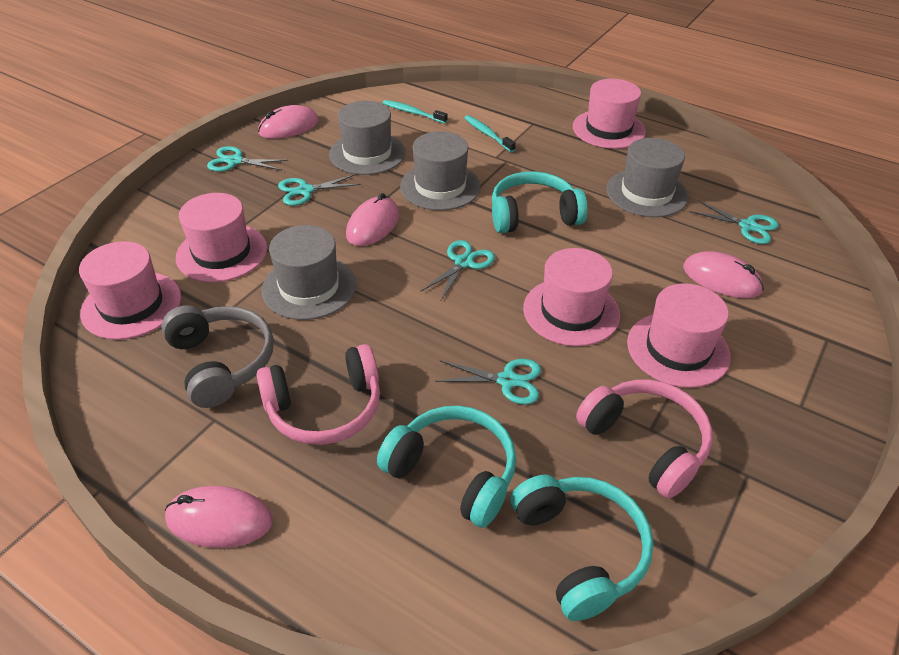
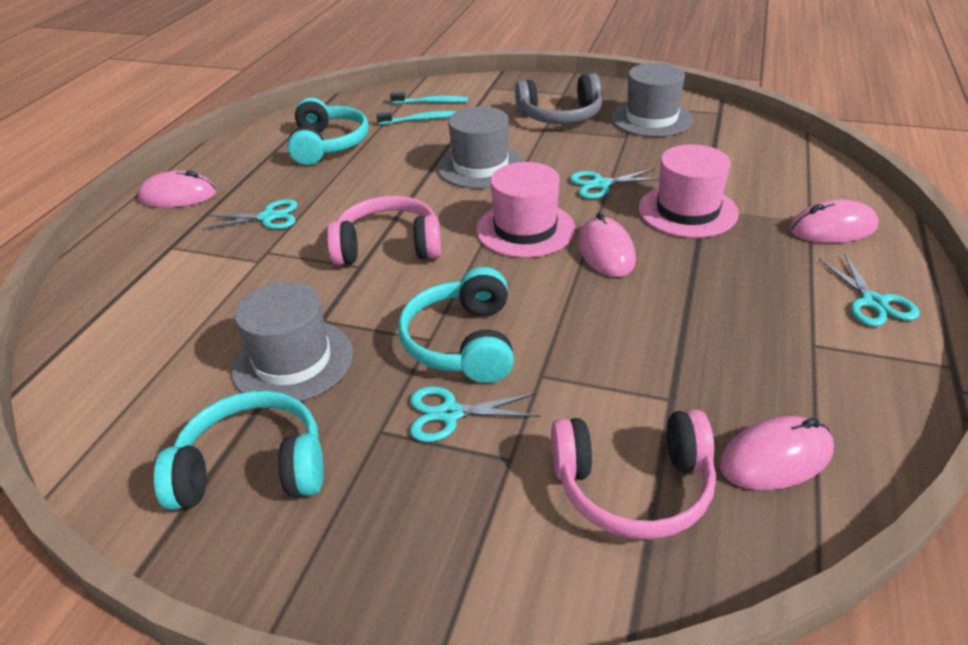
grey hat: 4 -> 3
pink hat: 5 -> 2
turquoise scissors: 5 -> 4

